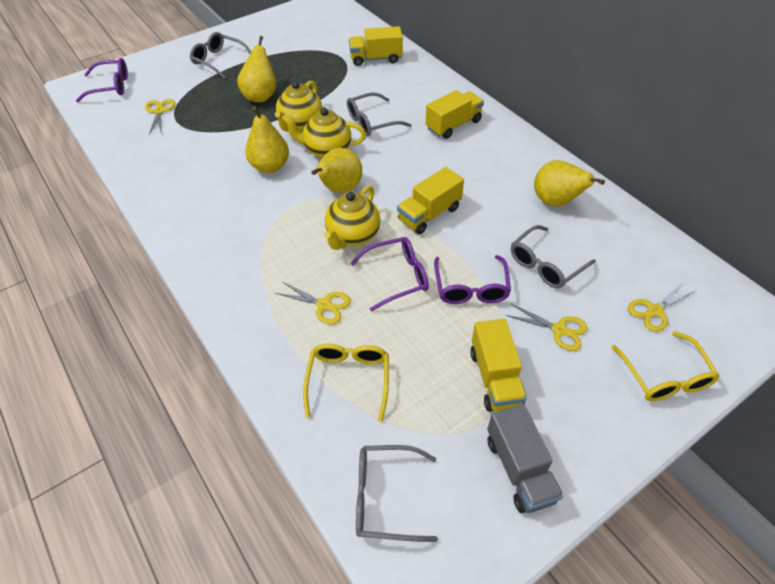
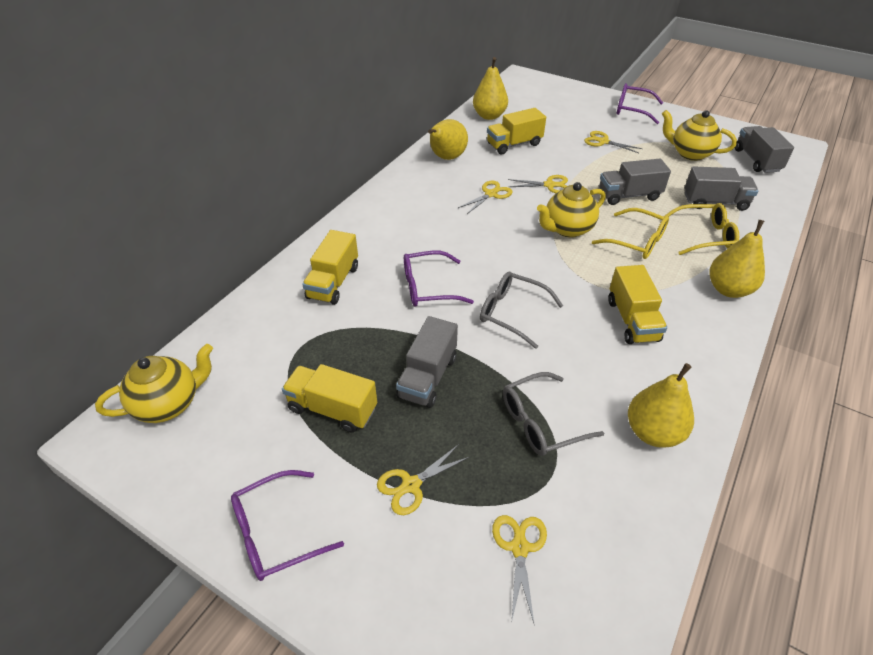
grey glasses: 4 -> 2
grey truck: 1 -> 4
yellow scissors: 4 -> 5

